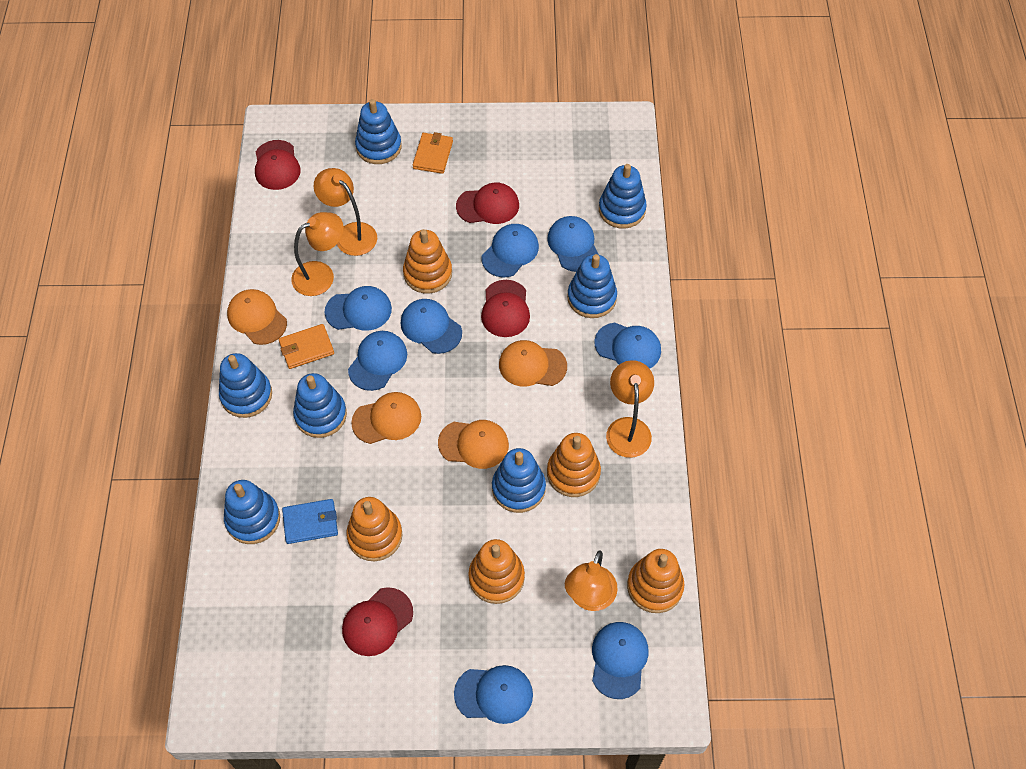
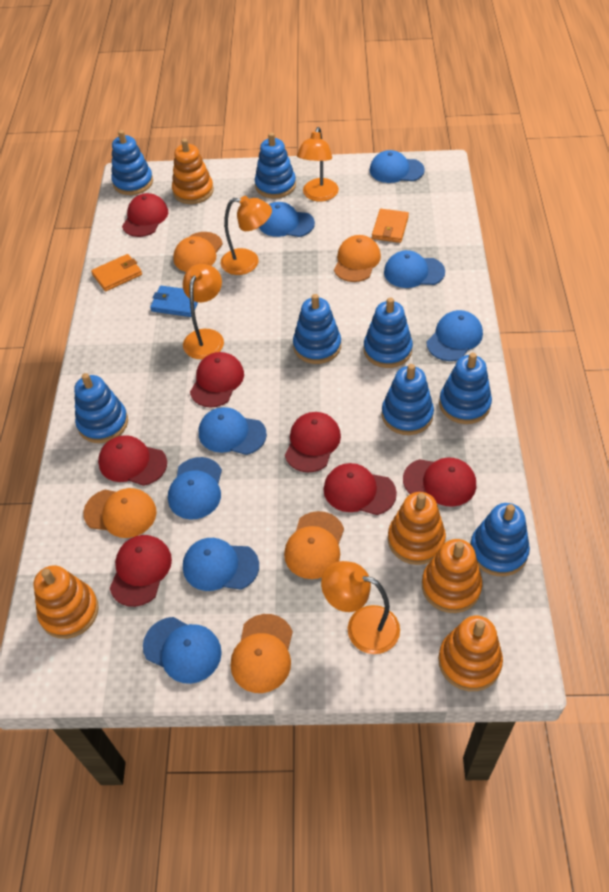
blue stacking toy: 7 -> 8
orange cap: 4 -> 5
red cap: 4 -> 7

